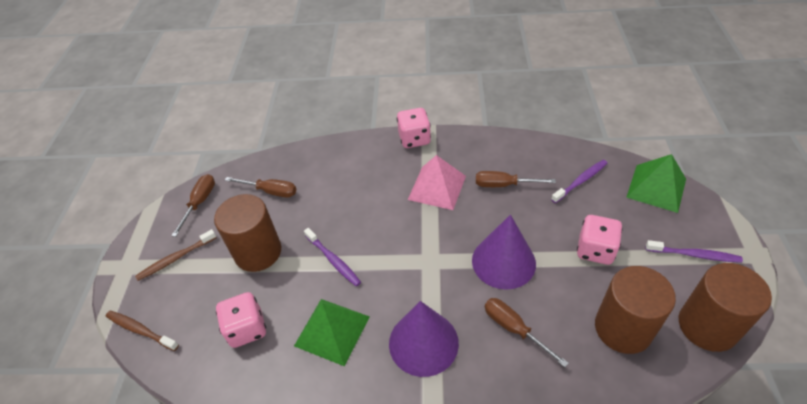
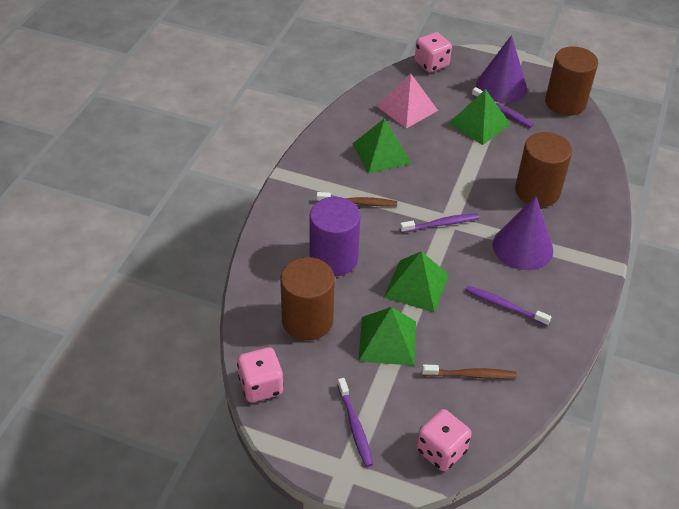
brown screwdriver: 4 -> 0
green pyramid: 2 -> 4
purple cylinder: 0 -> 1
purple toothbrush: 3 -> 4

